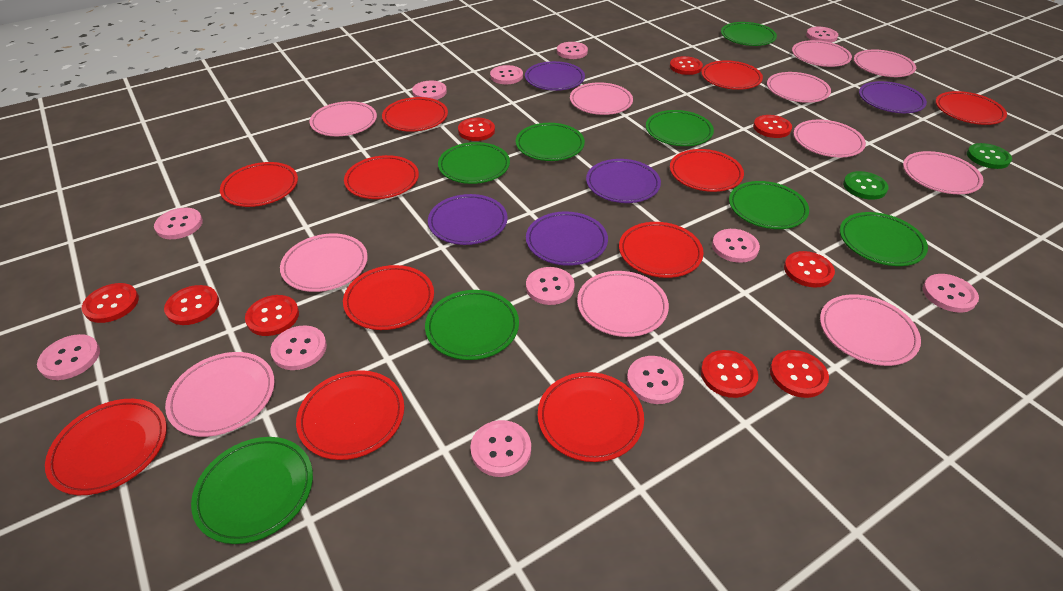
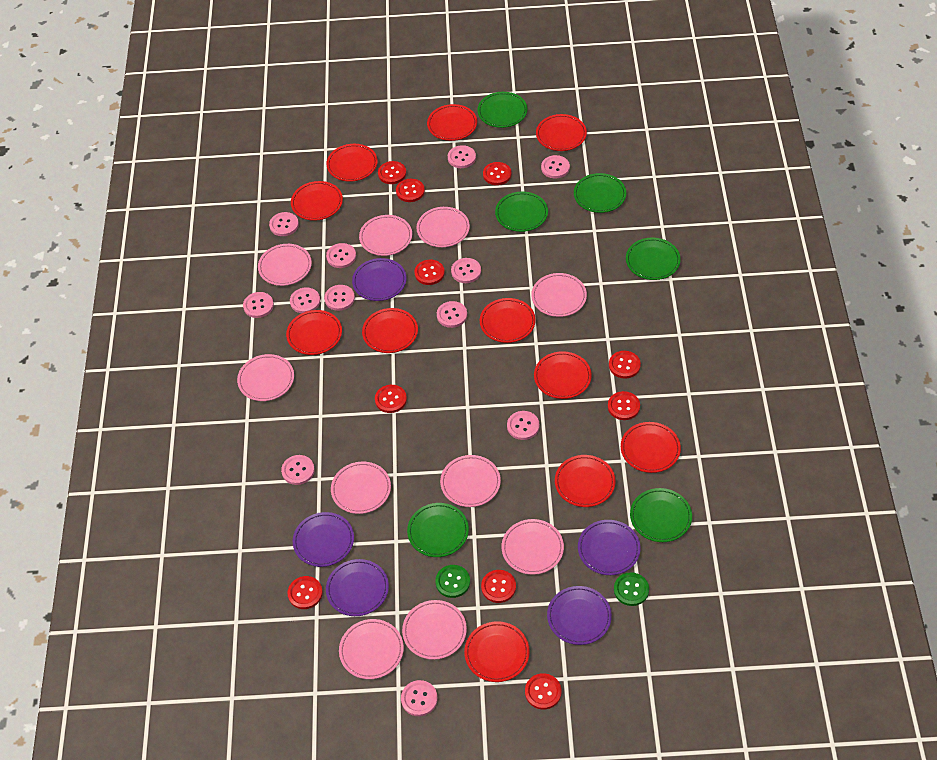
green plate: 8 -> 6
pink plate: 11 -> 10
red button: 9 -> 10

